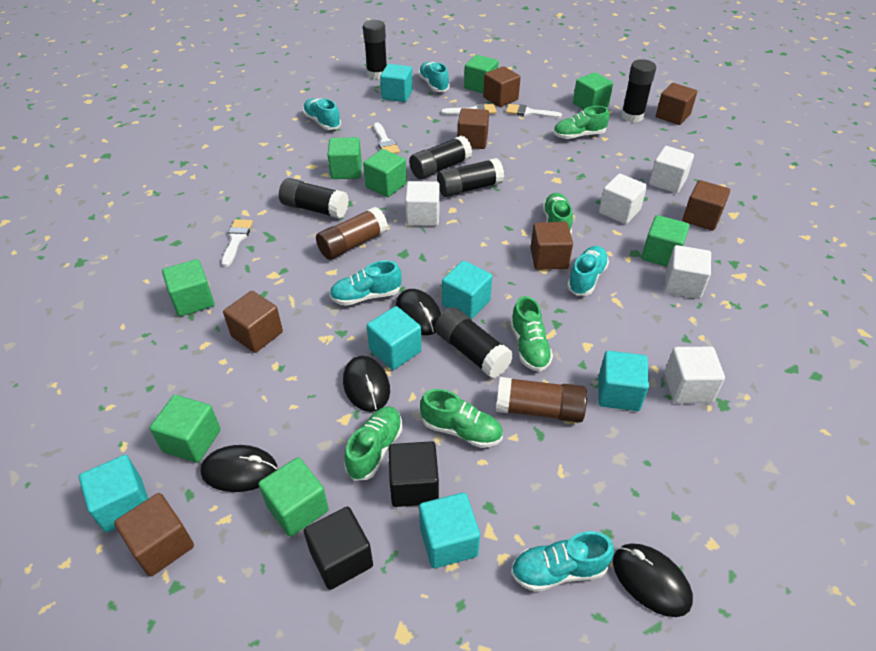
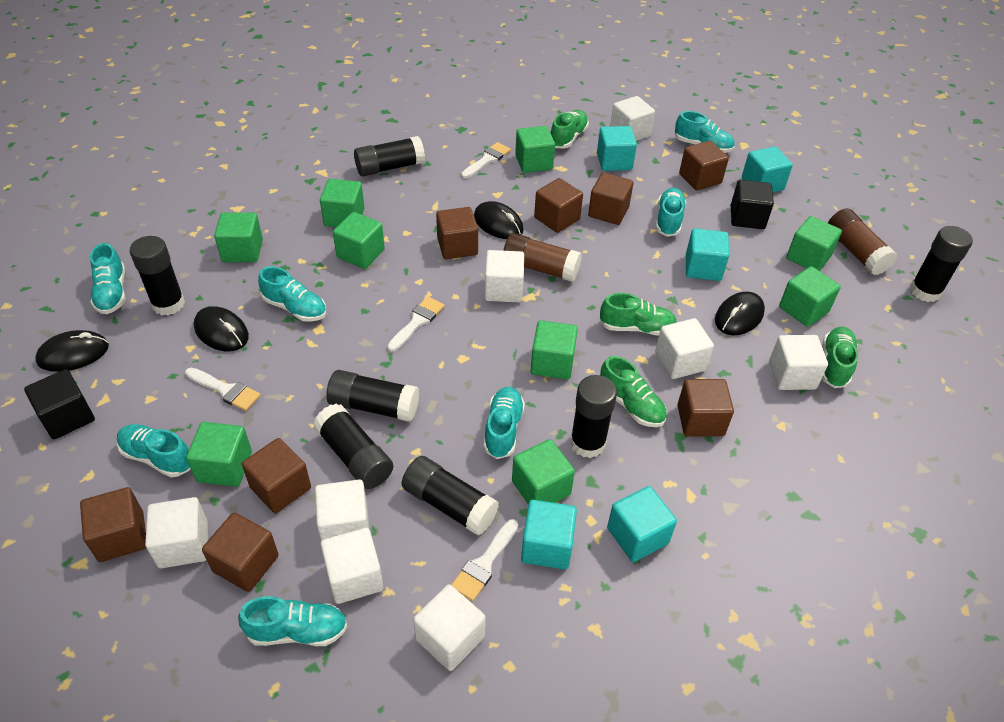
black glue stick: 6 -> 7
brown cube: 7 -> 8
green cube: 8 -> 9
green shoe: 5 -> 4
turquoise cube: 6 -> 5
turquoise shoe: 5 -> 7
white cube: 5 -> 8

